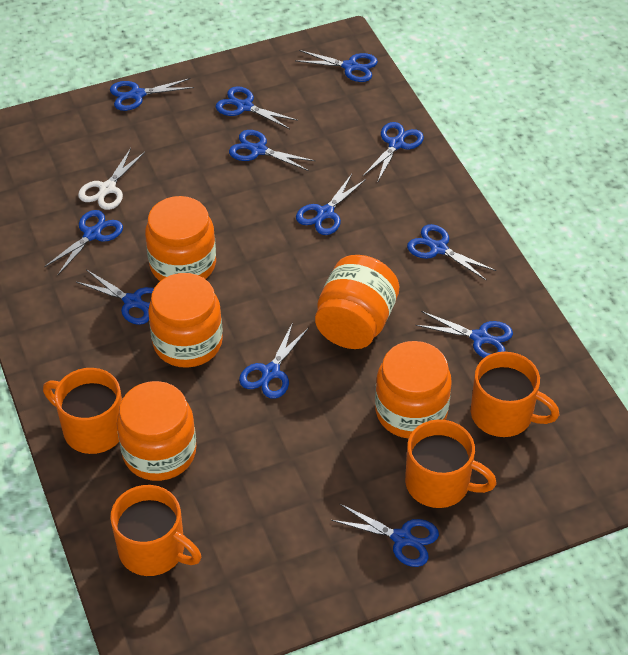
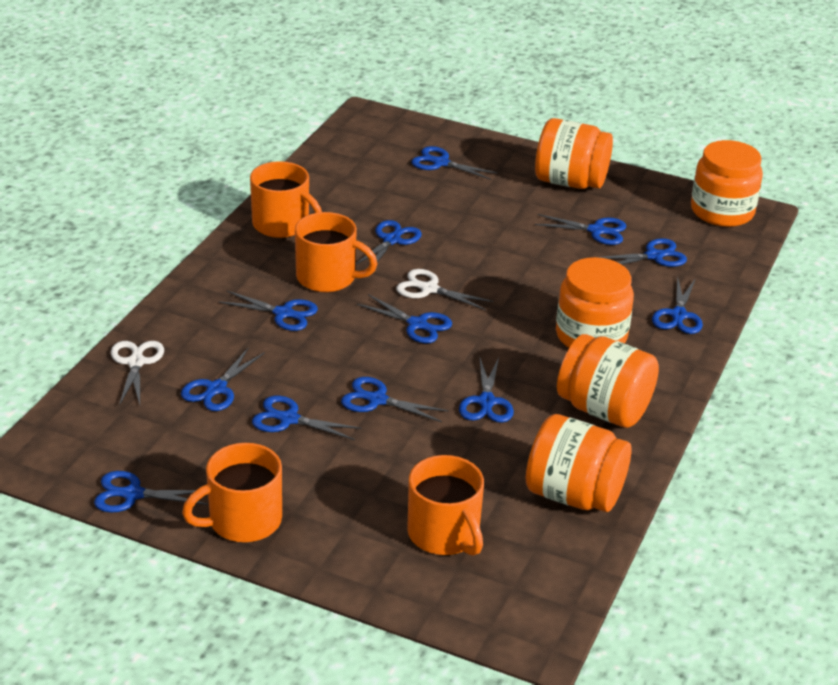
white scissors: 1 -> 2

